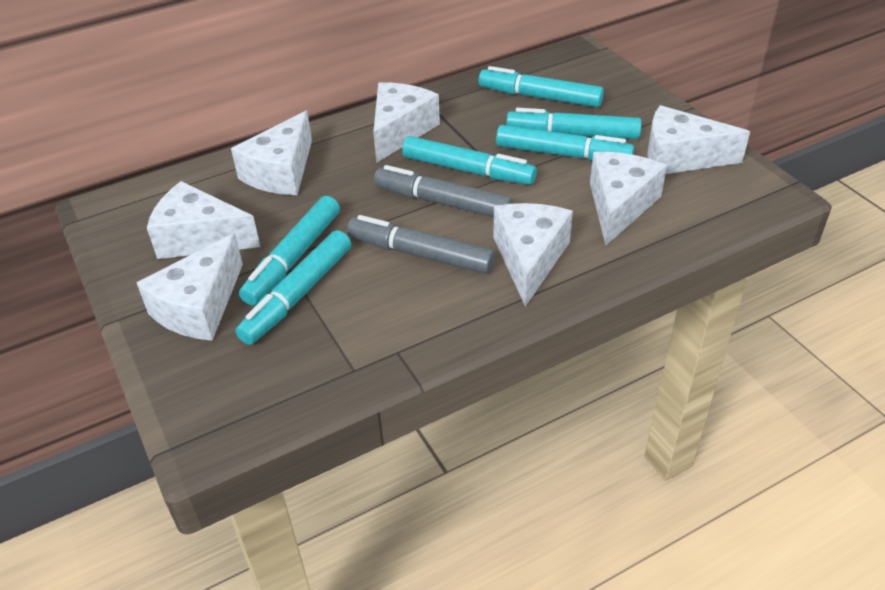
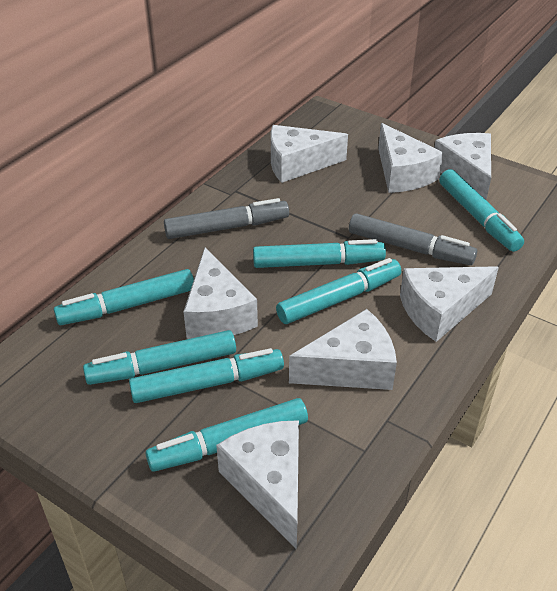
turquoise marker: 6 -> 7

